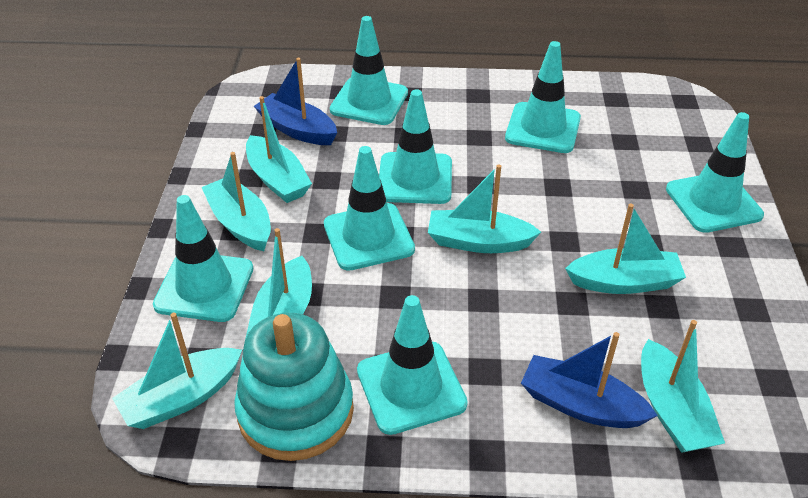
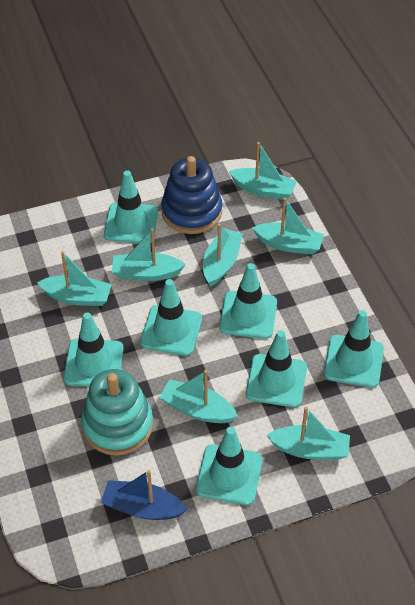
blue boat: 2 -> 1
blue stacking toy: 0 -> 1

